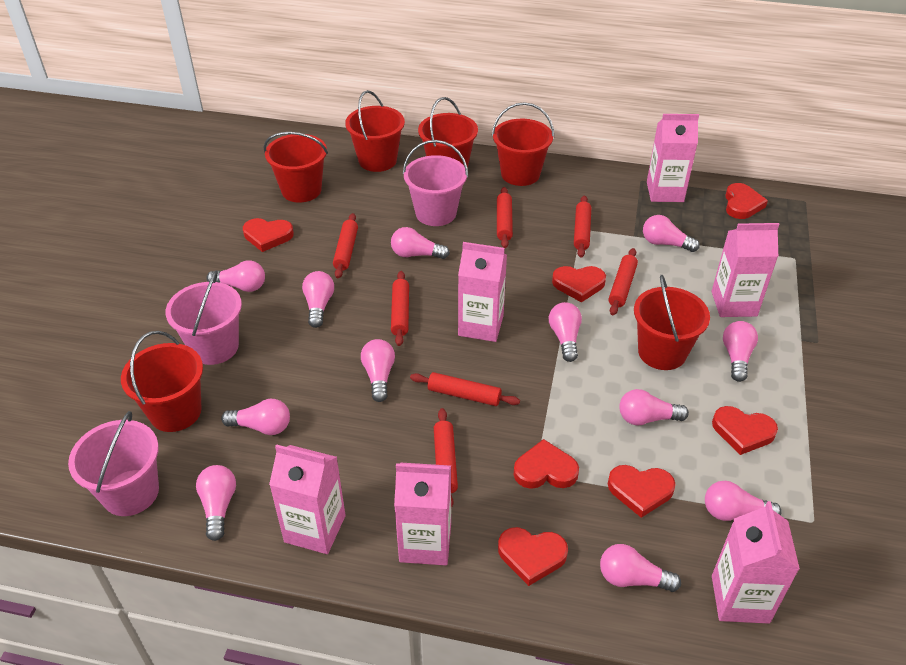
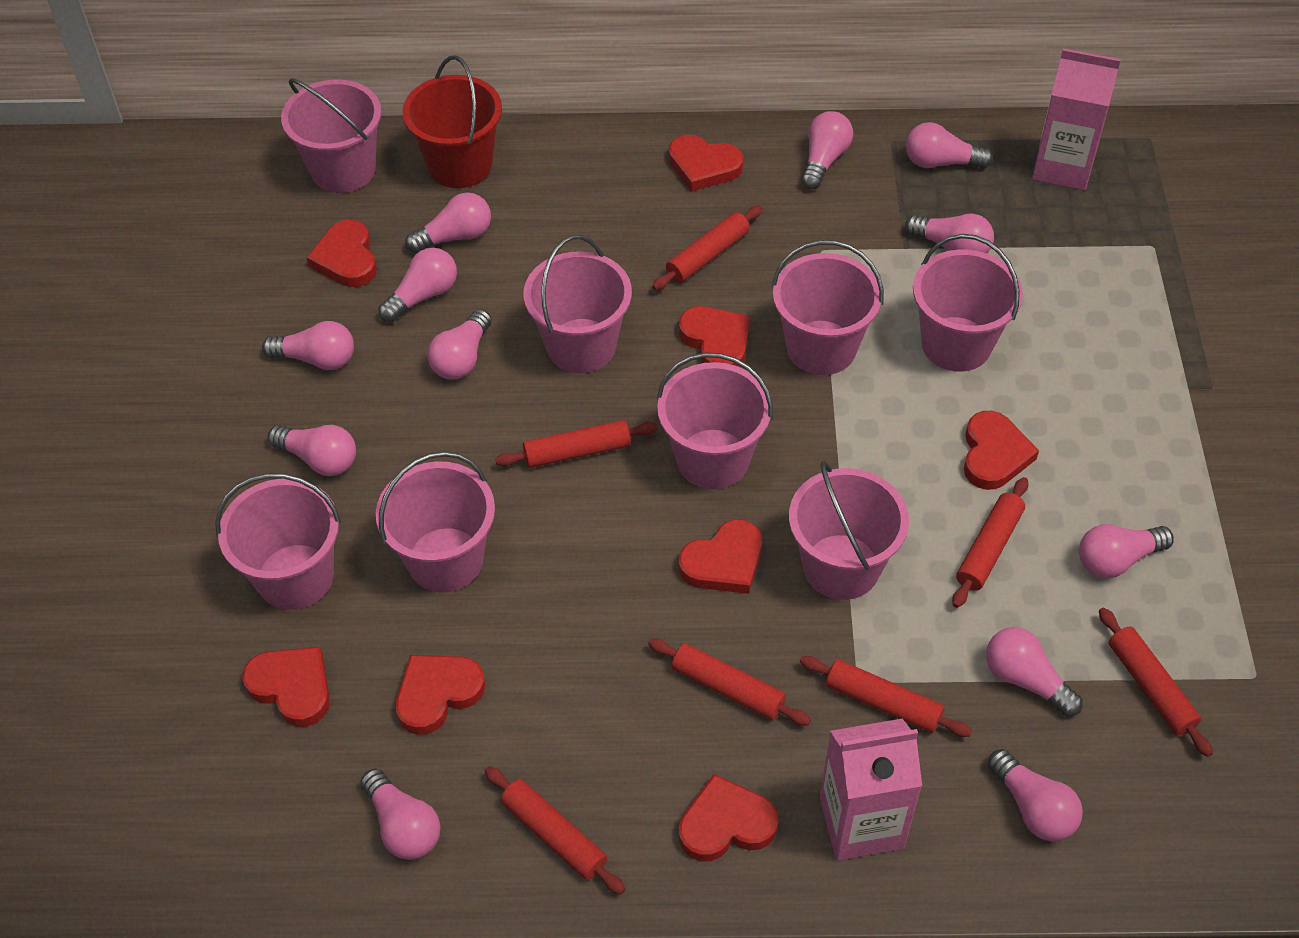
pink bucket: 3 -> 8
pink carton: 6 -> 2
red bucket: 6 -> 1
red heart: 7 -> 8

